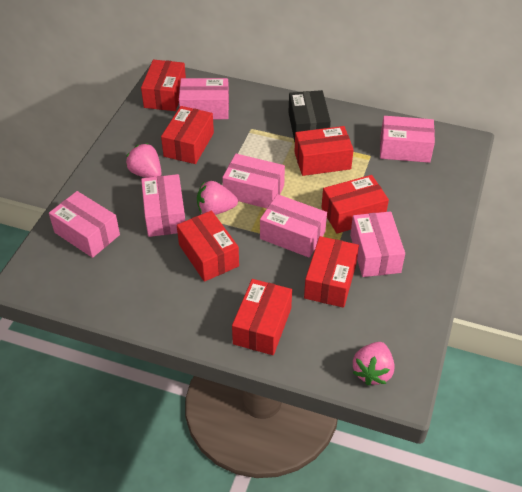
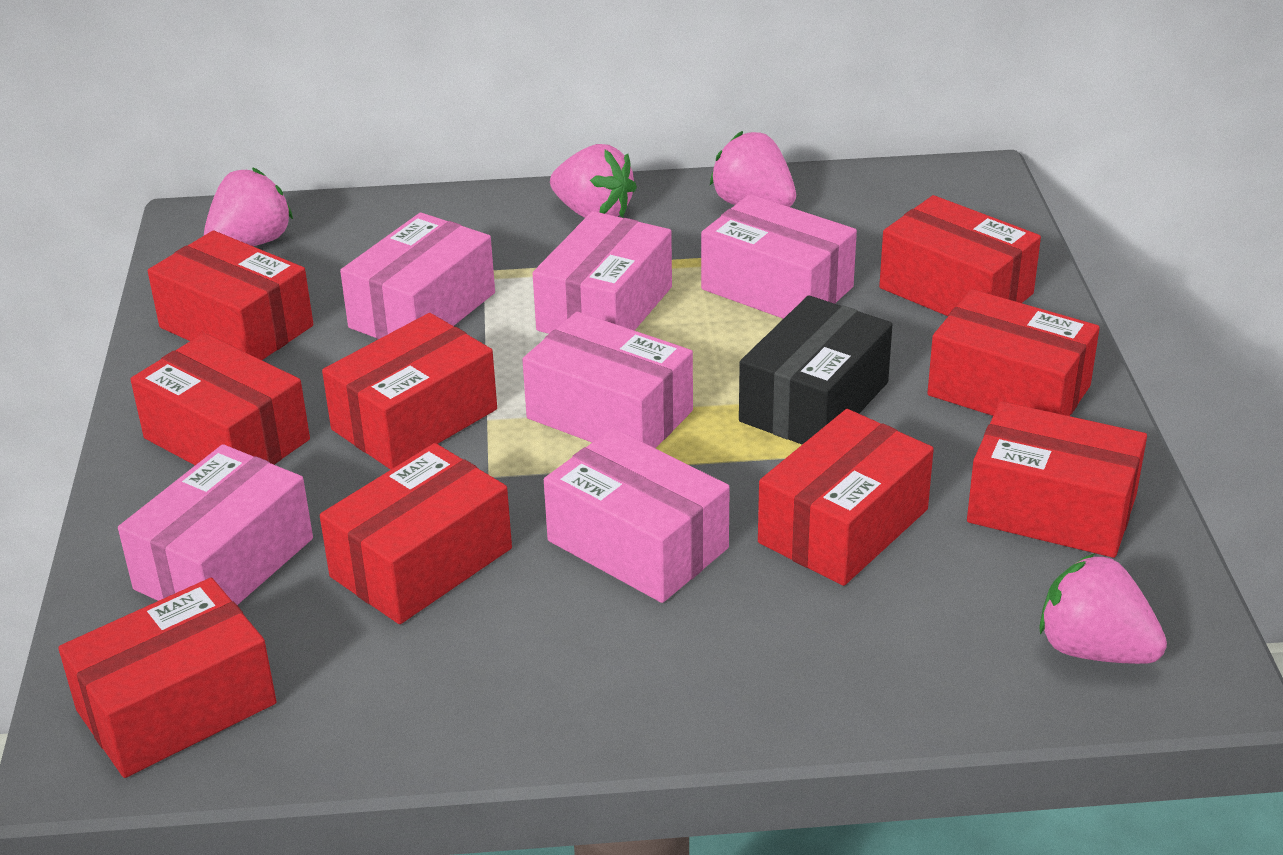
pink box: 7 -> 6
pink strawberry: 3 -> 4
red box: 7 -> 9

